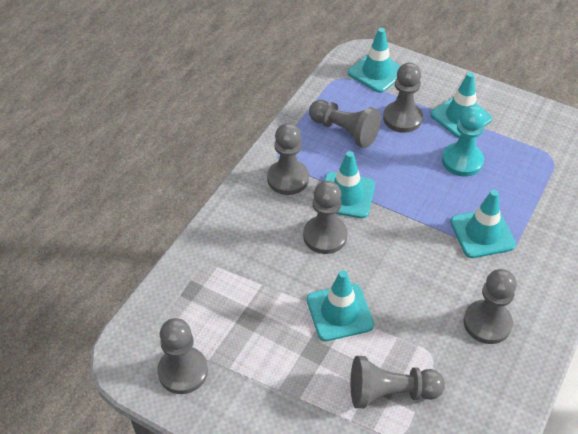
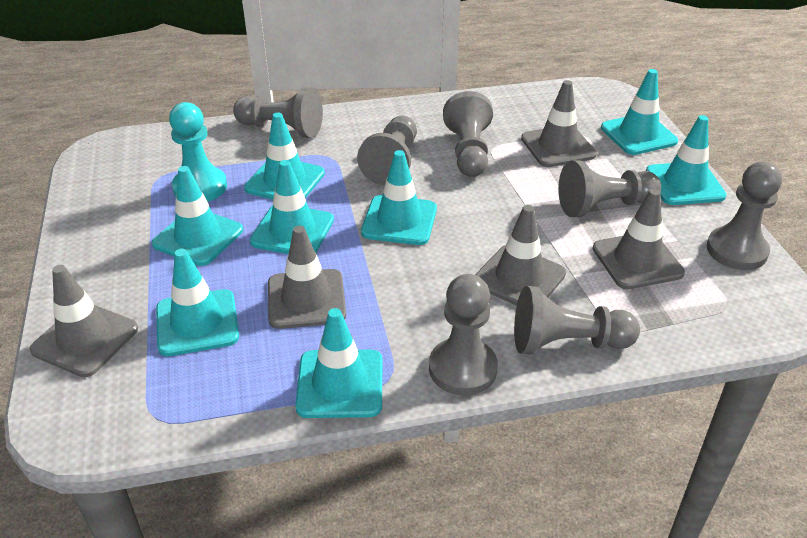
grey traffic cone: 0 -> 5
turquoise traffic cone: 5 -> 8

